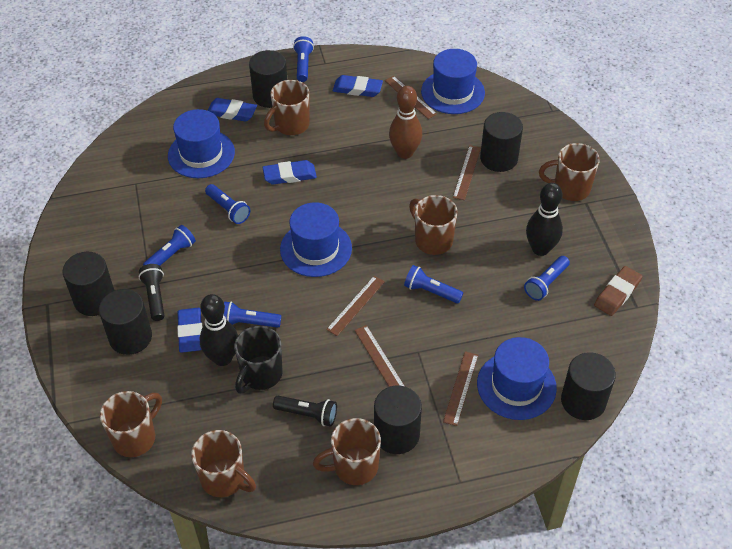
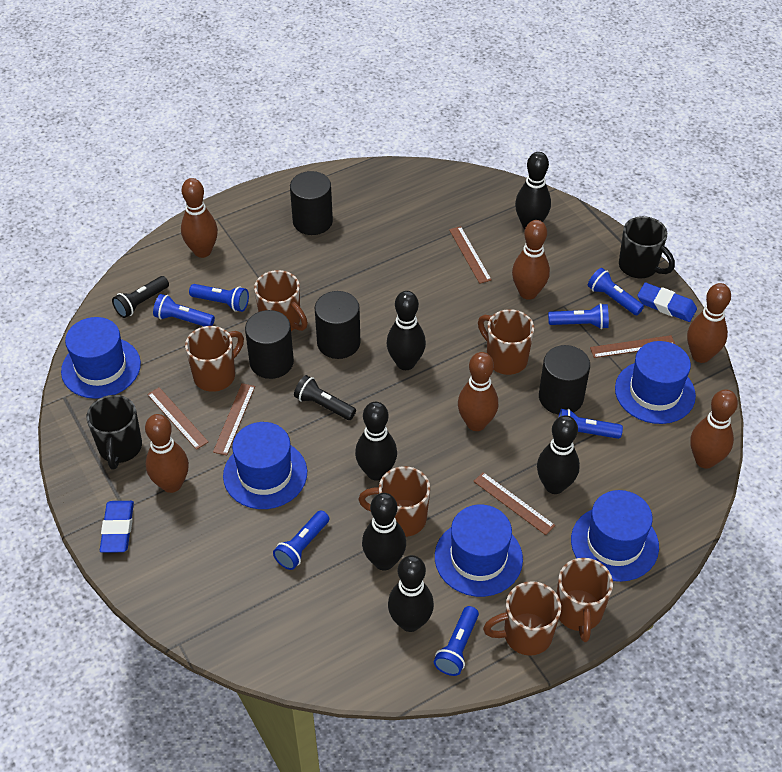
black bowling pin: 2 -> 6
black cylinder: 6 -> 4
black mug: 1 -> 2
blue eraser: 4 -> 2
blue flashlight: 6 -> 7
blue hat: 4 -> 5
brown bowling pin: 1 -> 6
brown eraser: 1 -> 0

